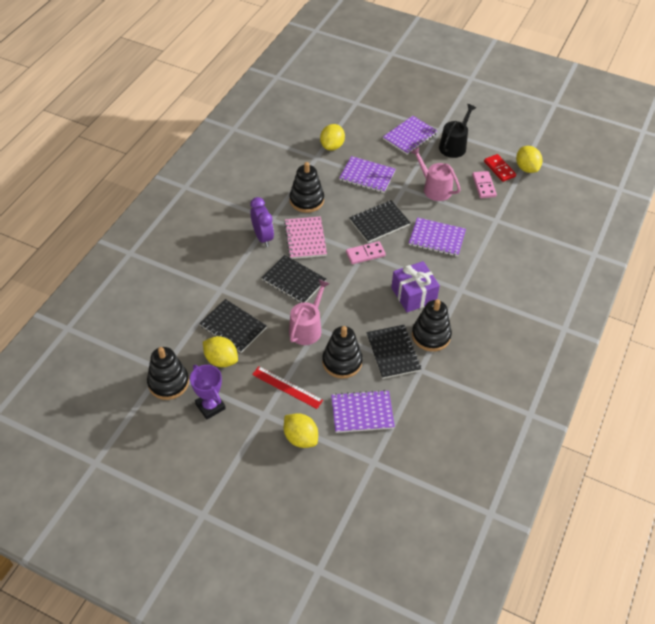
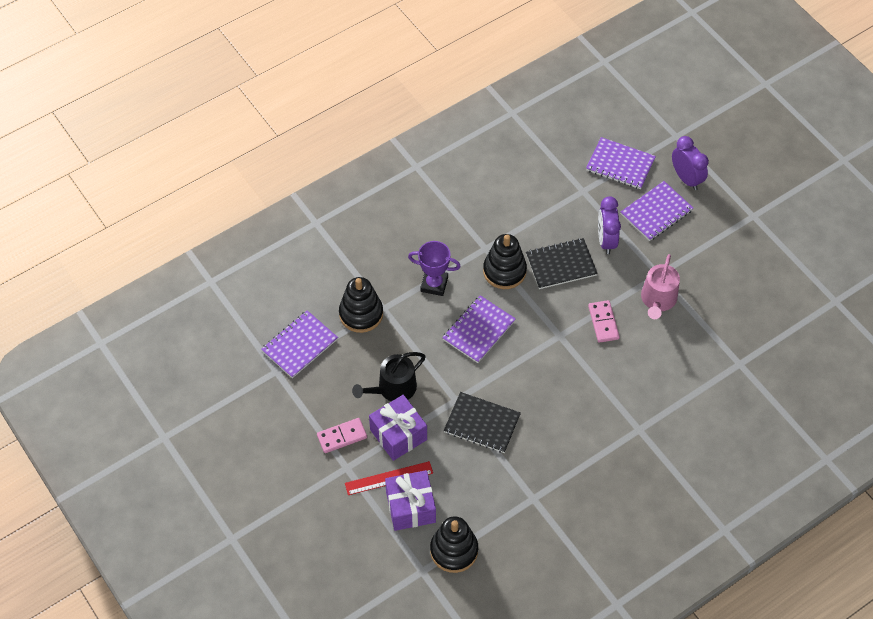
black notebook: 4 -> 2
black stacking toy: 4 -> 3
pink notebook: 1 -> 0
pink watering can: 2 -> 1
purple clock: 1 -> 2
purple gift: 1 -> 2
red domino: 1 -> 0
yellow lemon: 4 -> 0

